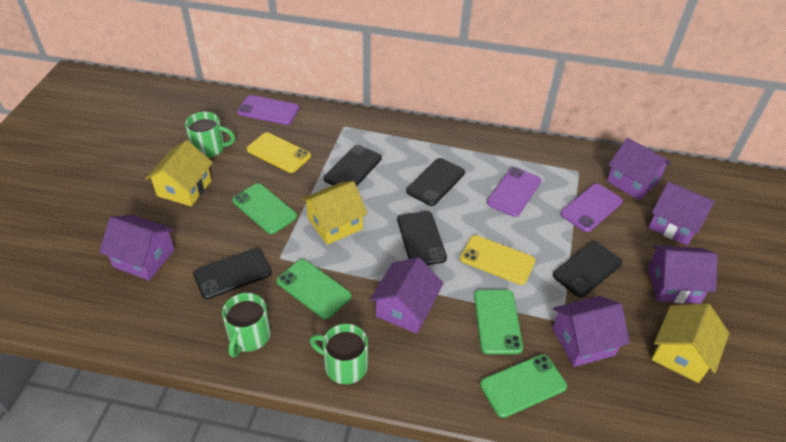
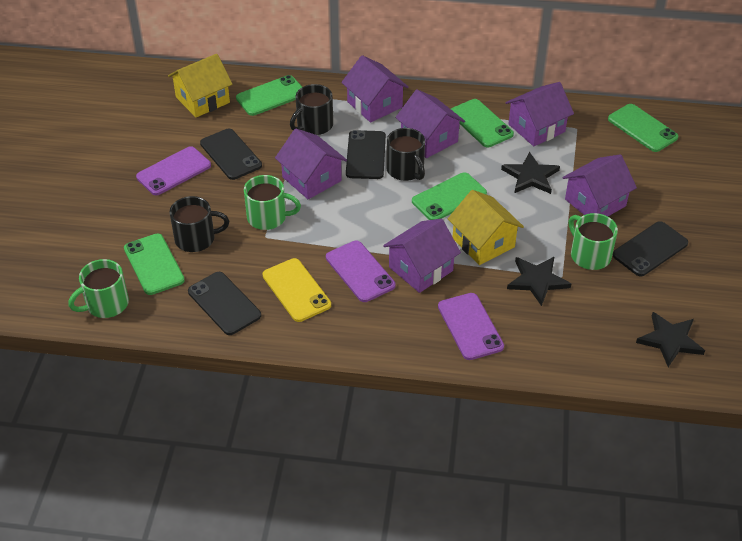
black mug: 0 -> 3
black phone: 5 -> 4
black star: 0 -> 3
green phone: 4 -> 5
yellow house: 3 -> 2
yellow phone: 2 -> 1

